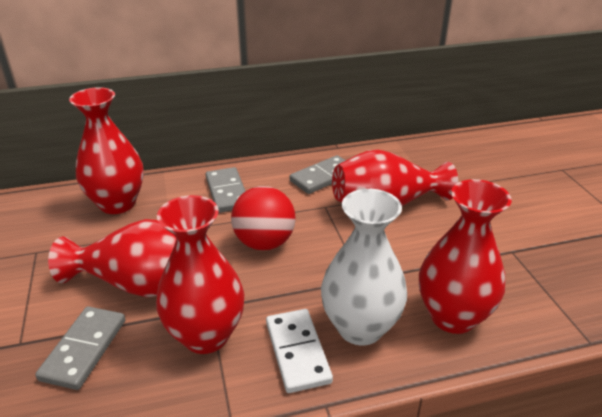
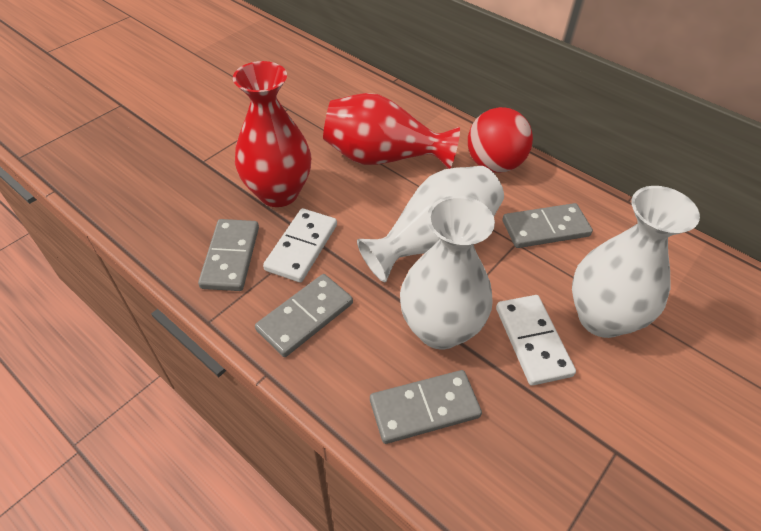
grey domino: 3 -> 4
red vase: 5 -> 2
white domino: 1 -> 2
white vase: 1 -> 3

